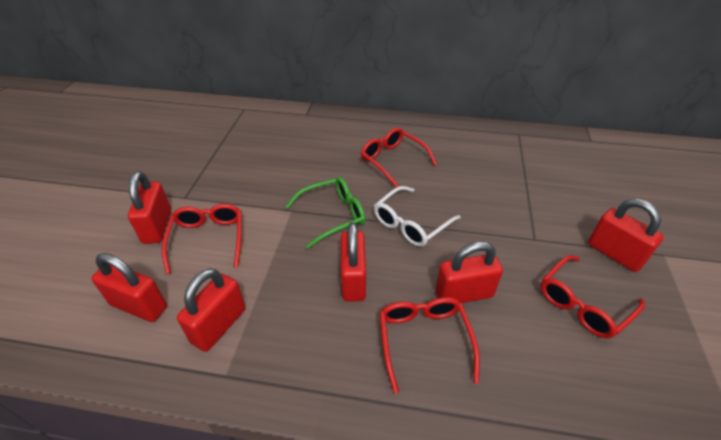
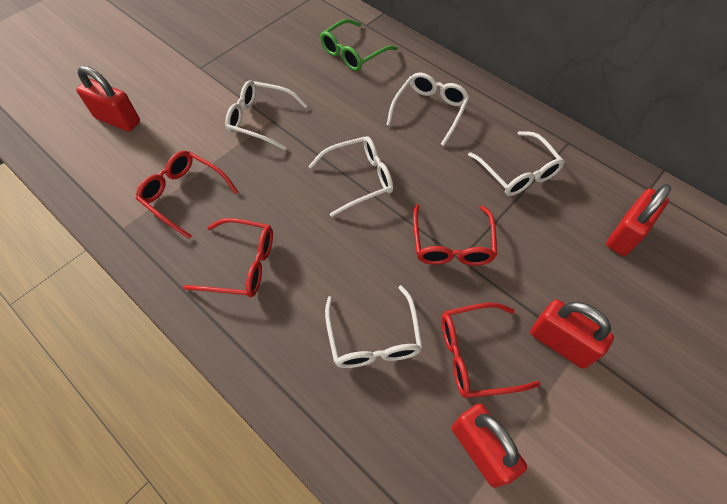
red padlock: 6 -> 4
white glasses: 1 -> 5

